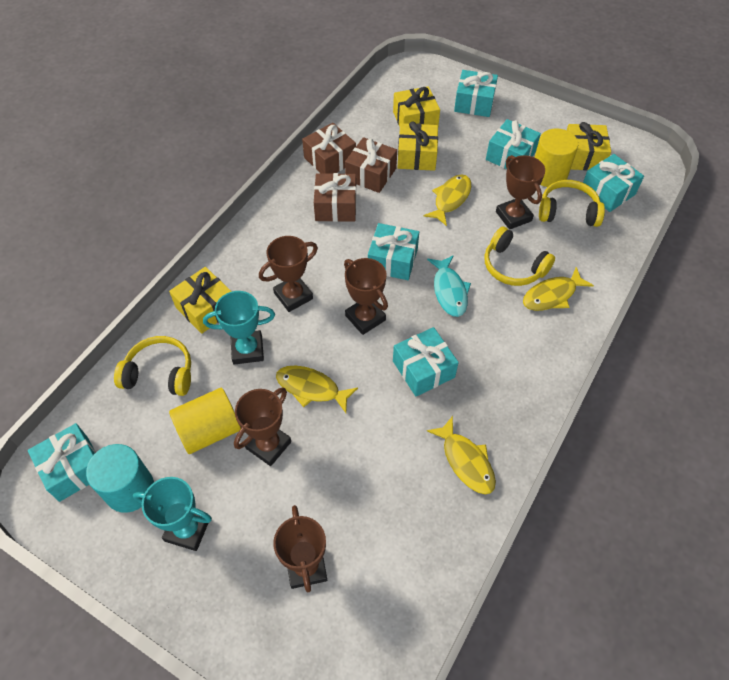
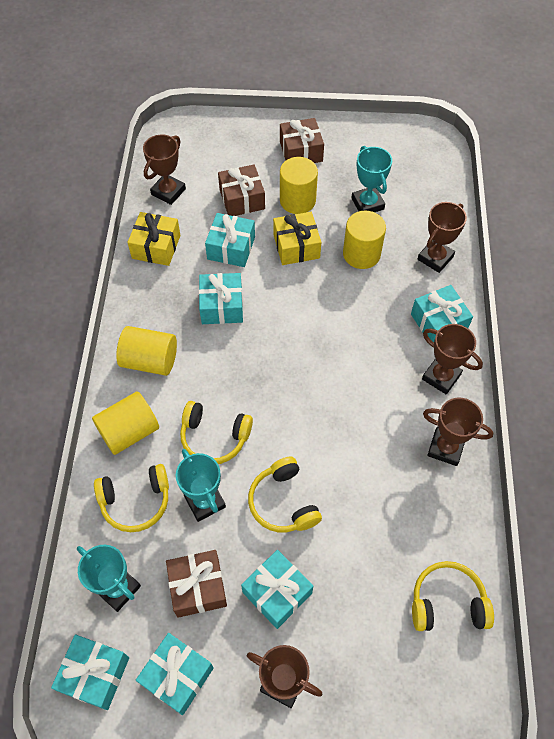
turquoise cylinder: 1 -> 0
turquoise fish: 1 -> 0
turquoise trophy: 2 -> 3
yellow cylinder: 2 -> 4
yellow fish: 4 -> 0
yellow gift: 4 -> 2
yellow headphones: 3 -> 4

